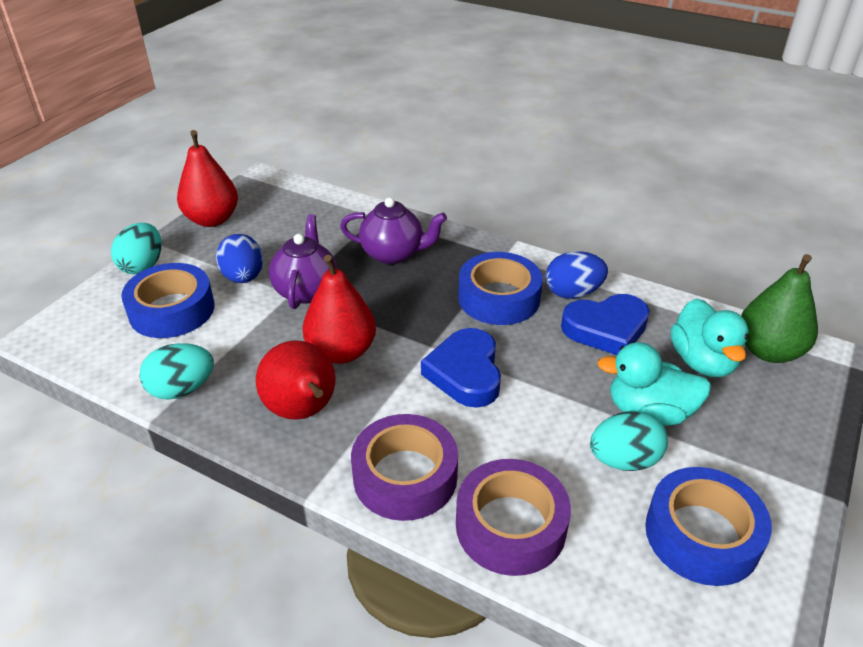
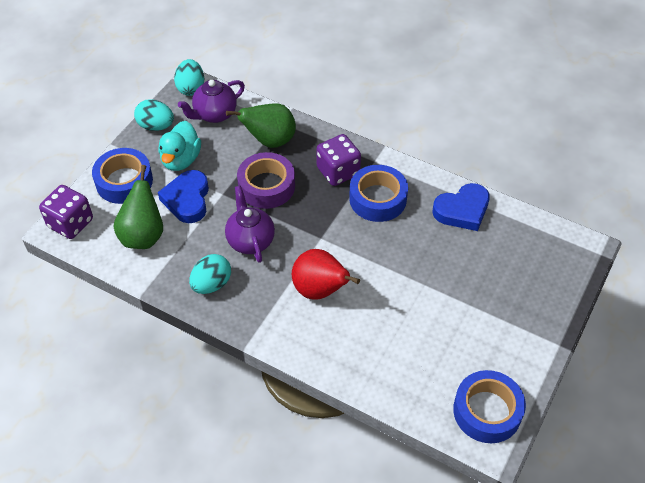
blue egg: 2 -> 0
green pear: 1 -> 2
purple dice: 0 -> 2
purple tape: 2 -> 1
red pear: 3 -> 1
turquoise duck: 2 -> 1

